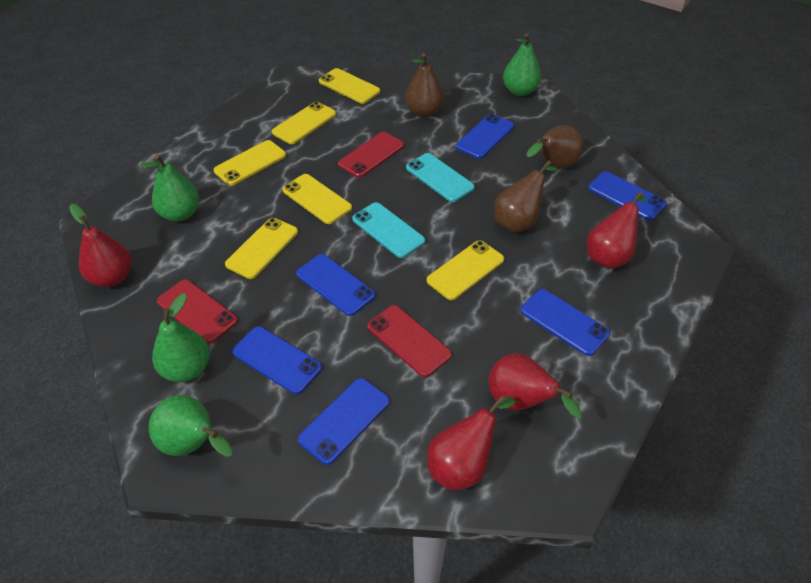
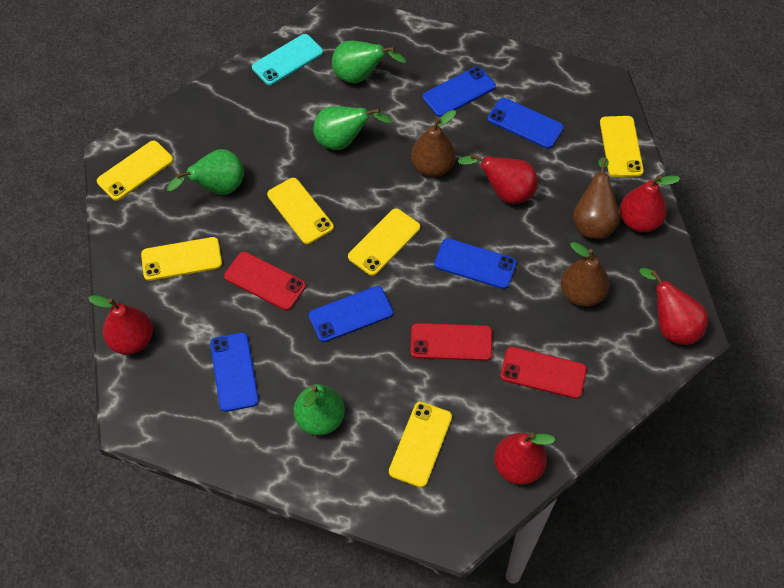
blue phone: 6 -> 5
red pear: 4 -> 5
turquoise phone: 2 -> 1

